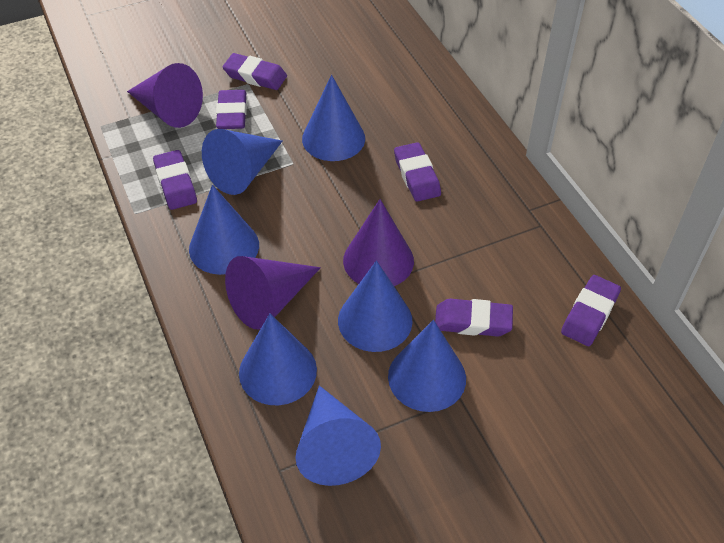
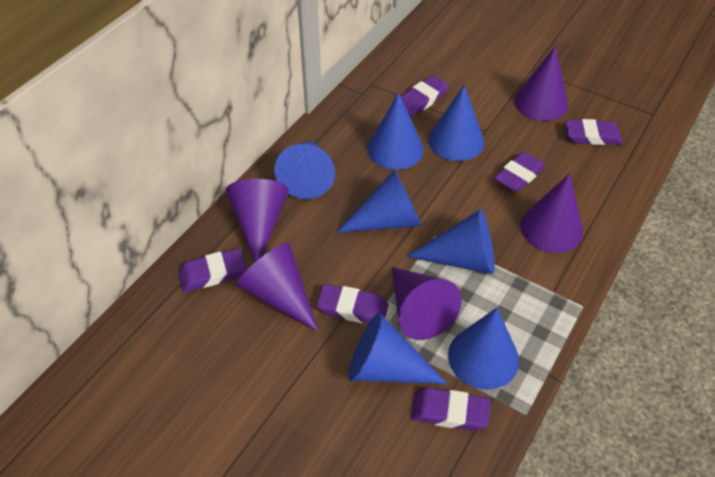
purple cone: 3 -> 5

